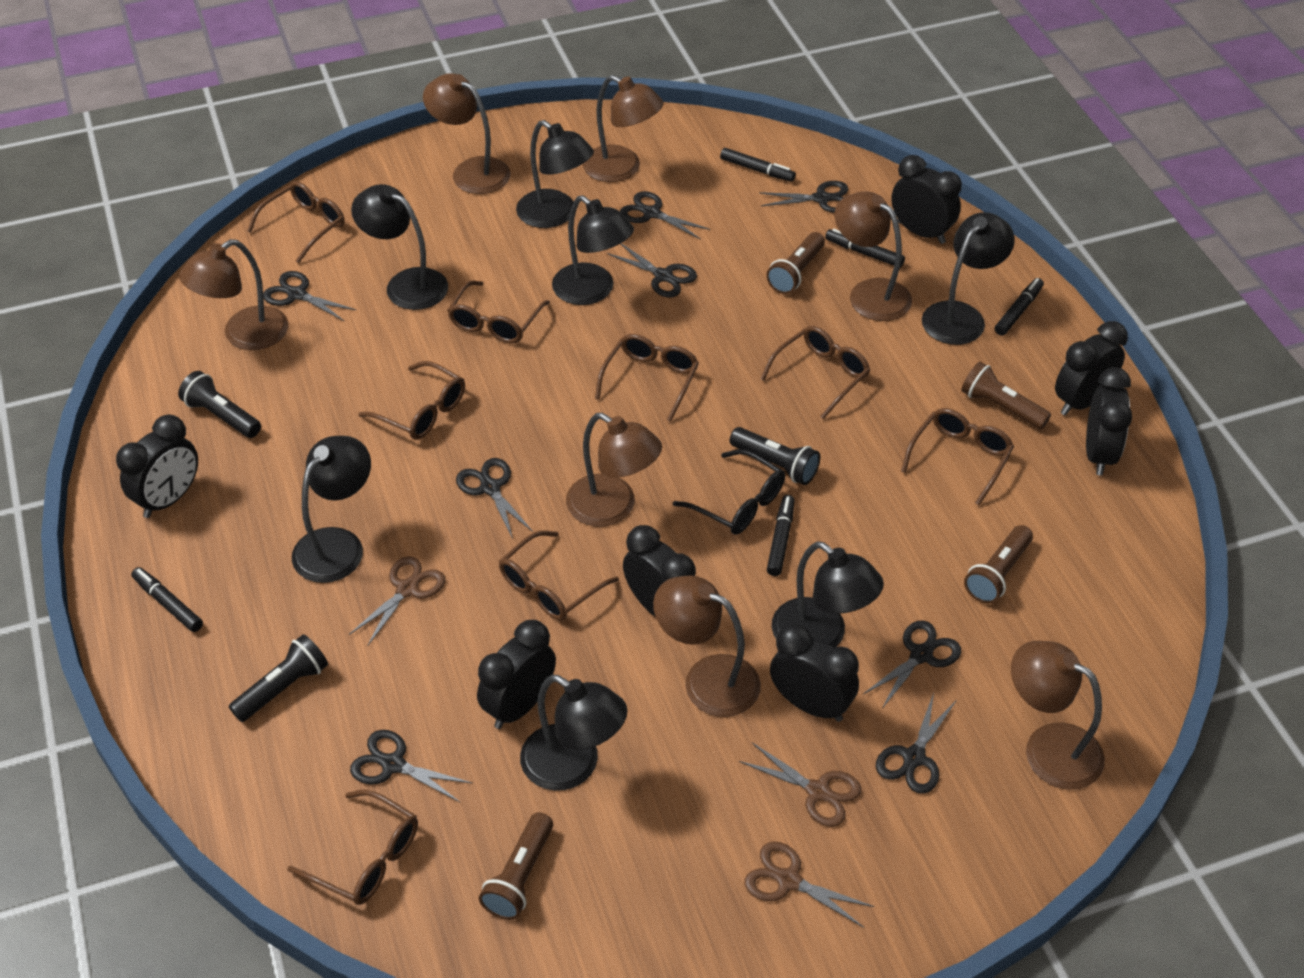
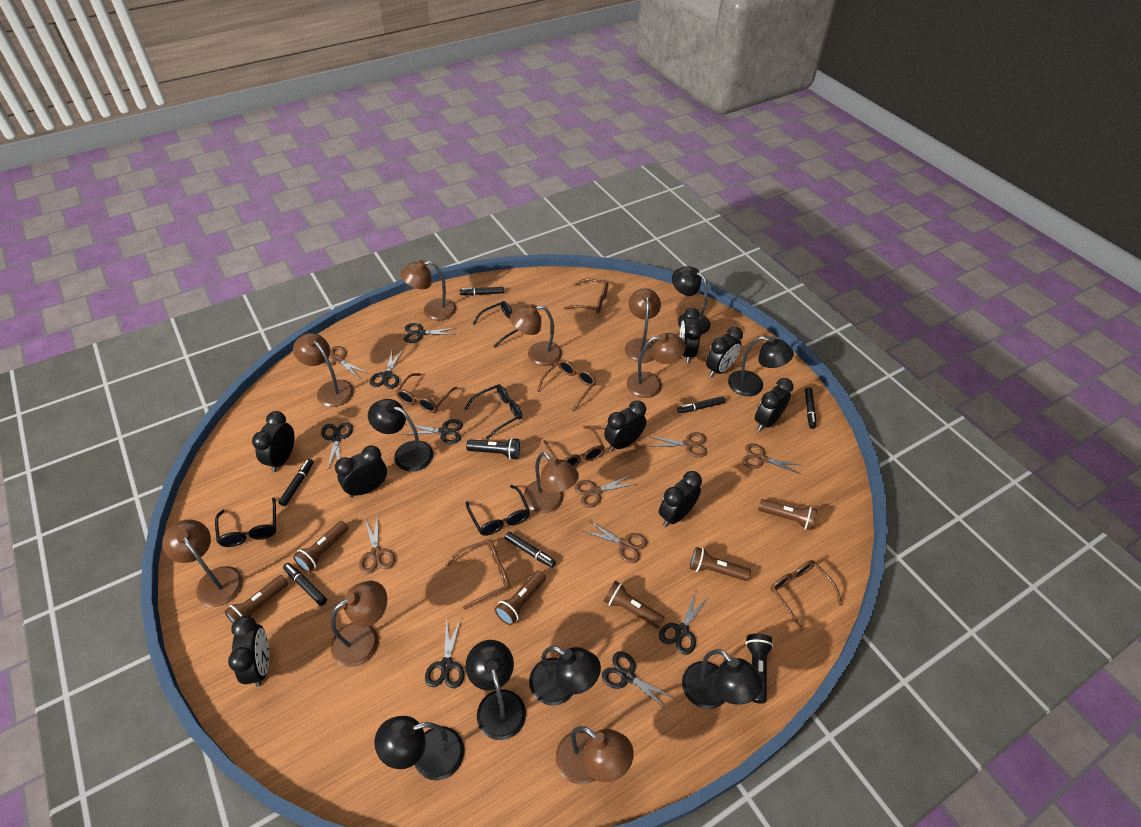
black clock: 7 -> 8
black flashlight: 3 -> 2
black glasses: 1 -> 4
black marker: 5 -> 6
black scissors: 8 -> 7
brown flashlight: 4 -> 6
brown glasses: 8 -> 6
brown lamp: 7 -> 9
brown scissors: 3 -> 6

